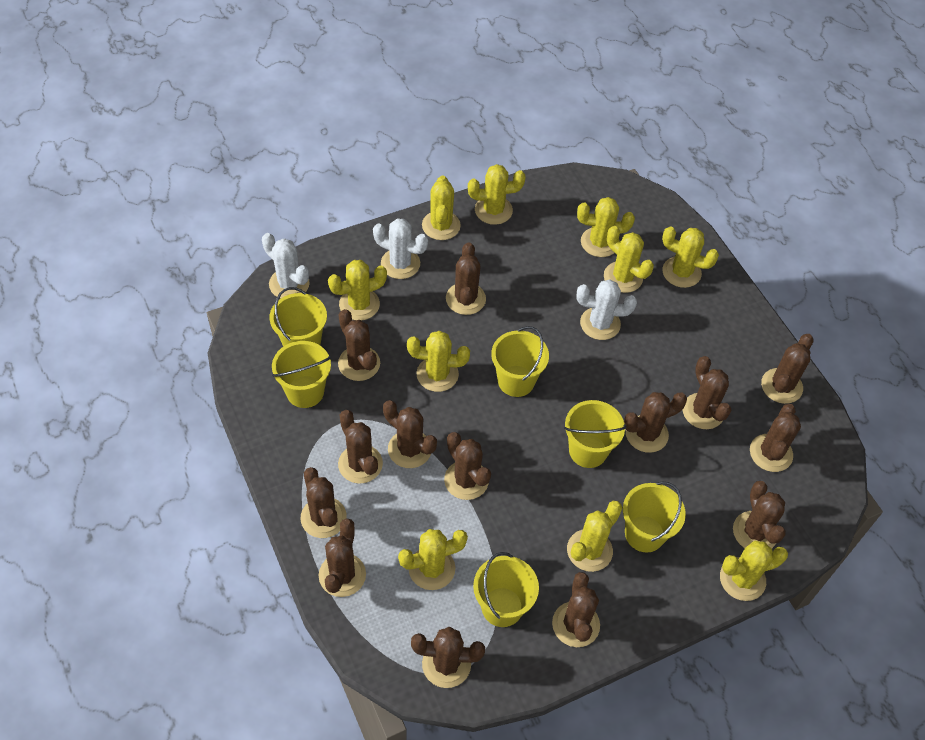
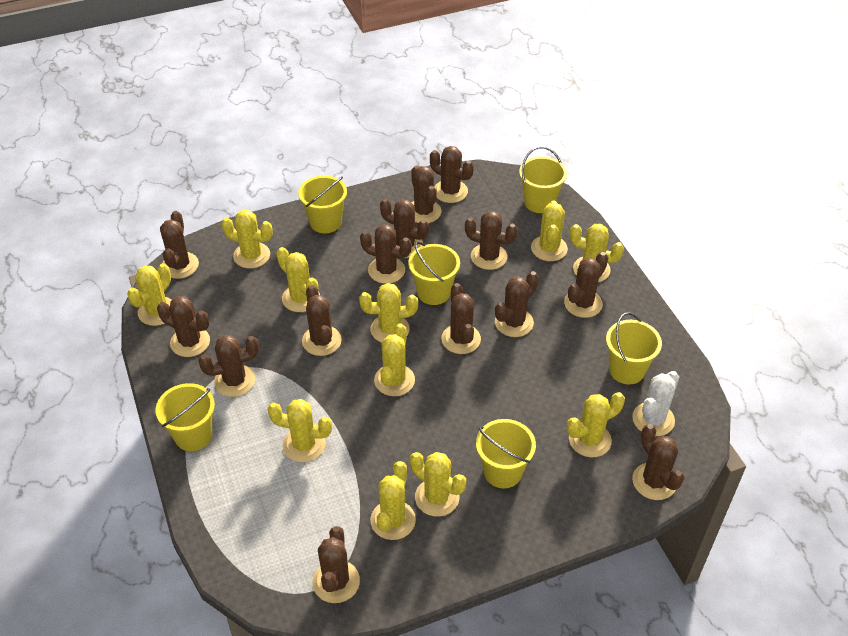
white cactus: 3 -> 1
yellow cactus: 10 -> 11

